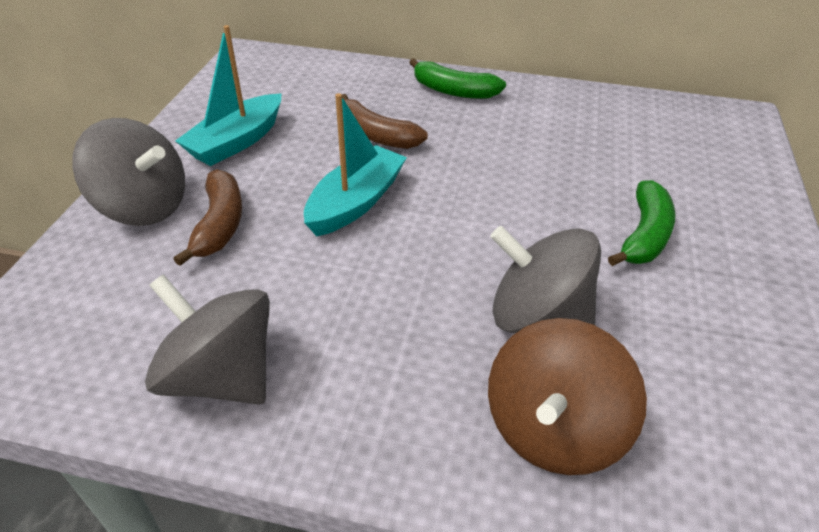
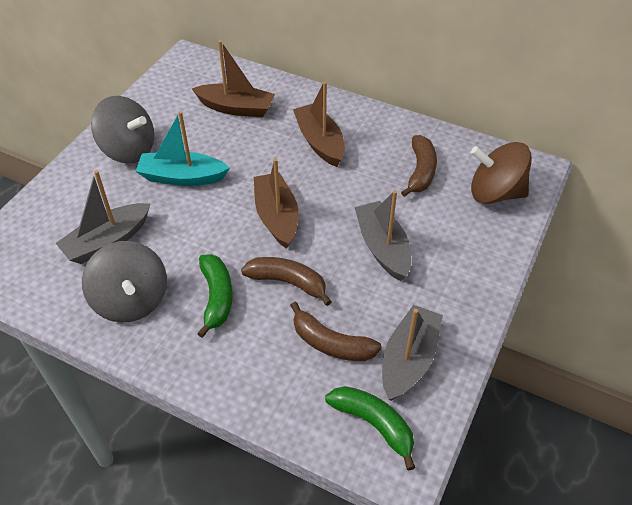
brown banana: 2 -> 3
brown boat: 0 -> 3
grey boat: 0 -> 3
grey spinning top: 3 -> 2
turquoise boat: 2 -> 1

